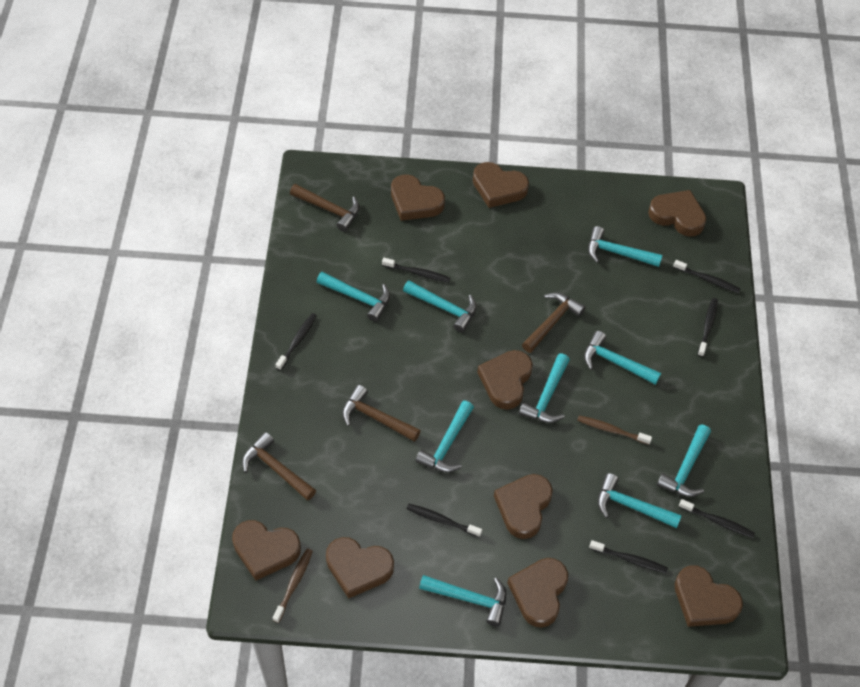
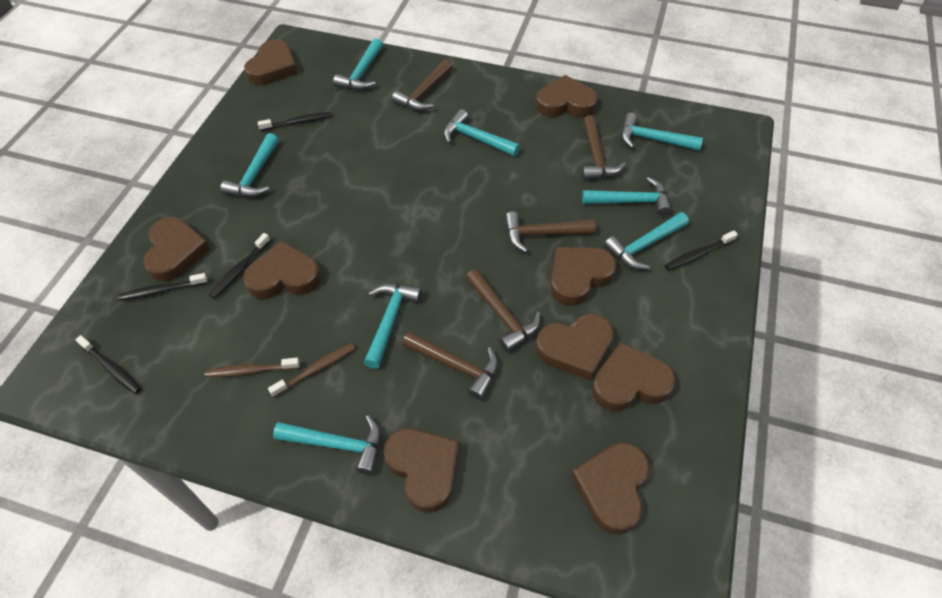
black toothbrush: 7 -> 5
brown hammer: 4 -> 5
turquoise hammer: 9 -> 8

